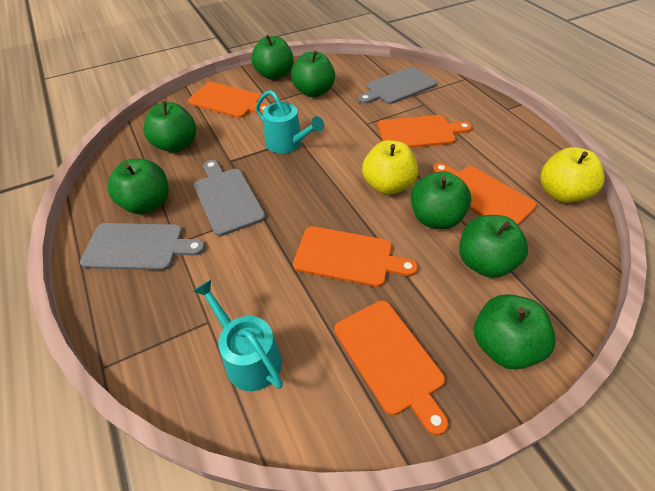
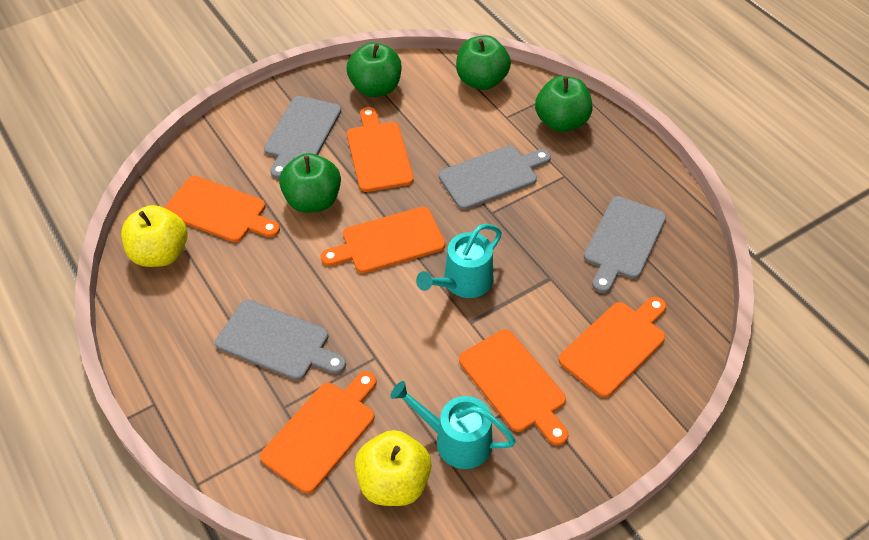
green apple: 7 -> 4
grey cutting board: 3 -> 4
orange cutting board: 5 -> 6

